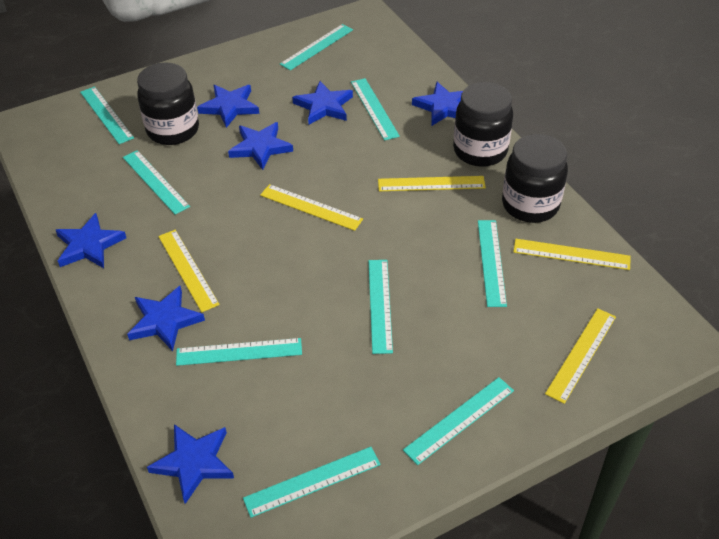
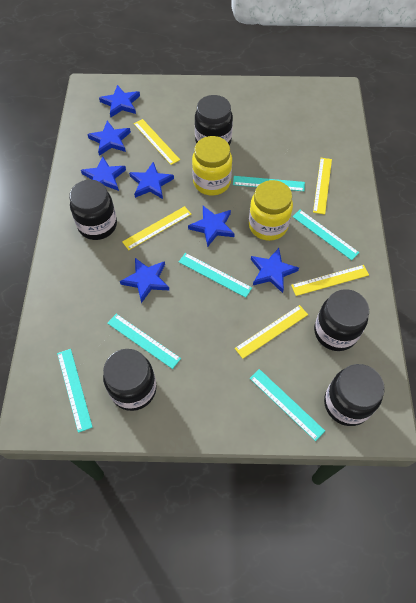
black jar: 3 -> 5
turquoise ruler: 9 -> 6
yellow jar: 0 -> 2

